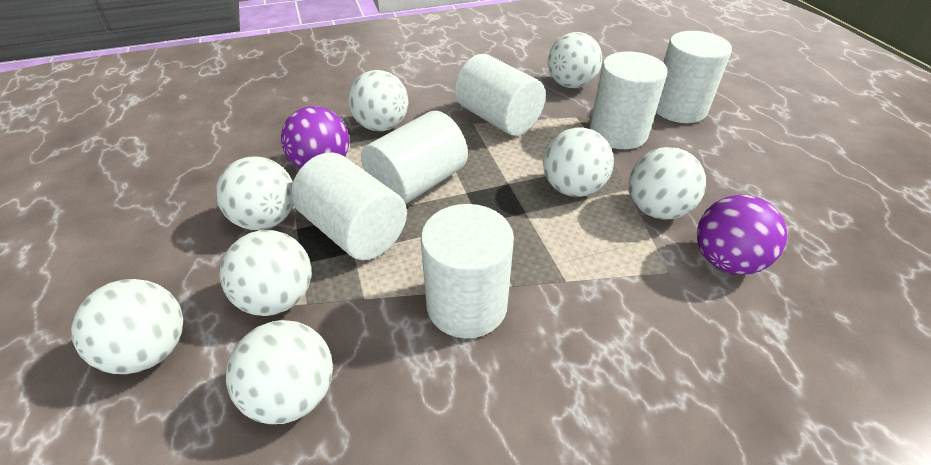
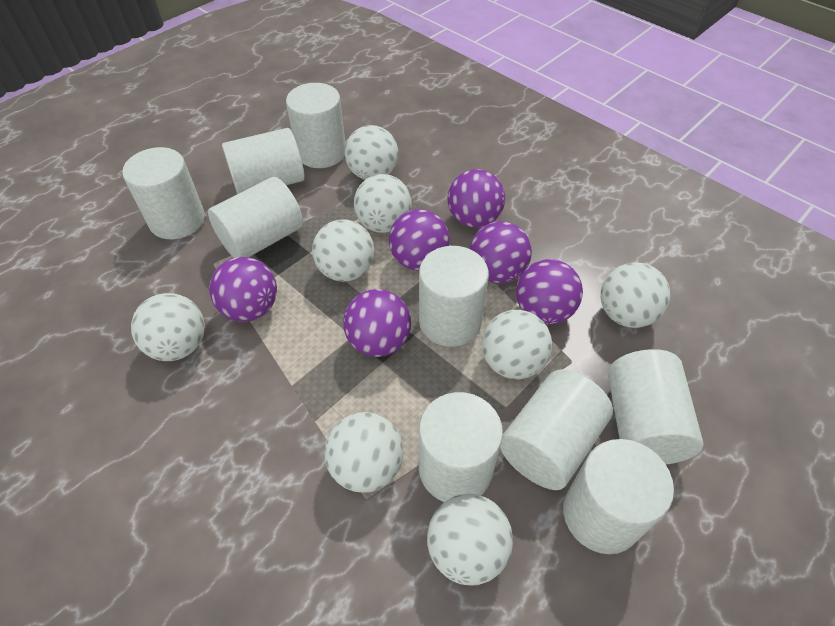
purple ball: 2 -> 6
white cylinder: 6 -> 9

